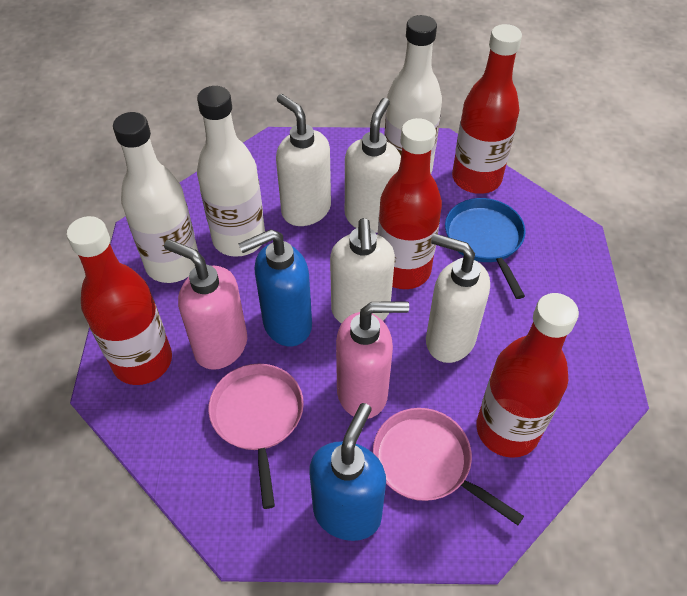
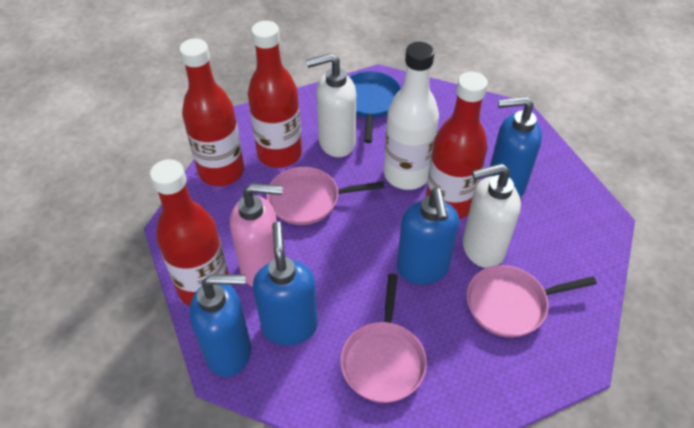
blue soap dispenser: 2 -> 4
pink pan: 2 -> 3
pink soap dispenser: 2 -> 1
white bottle: 3 -> 1
white soap dispenser: 4 -> 2

